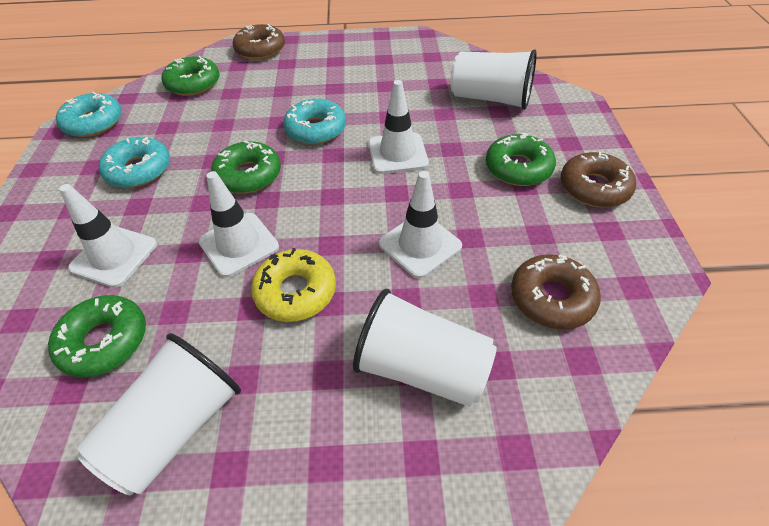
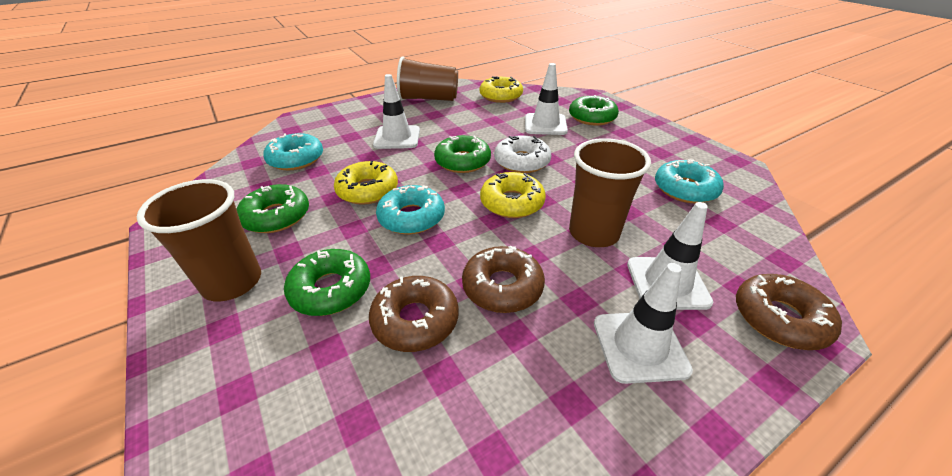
brown cup: 0 -> 3
white cup: 3 -> 0
white donut: 0 -> 1
yellow donut: 1 -> 3

